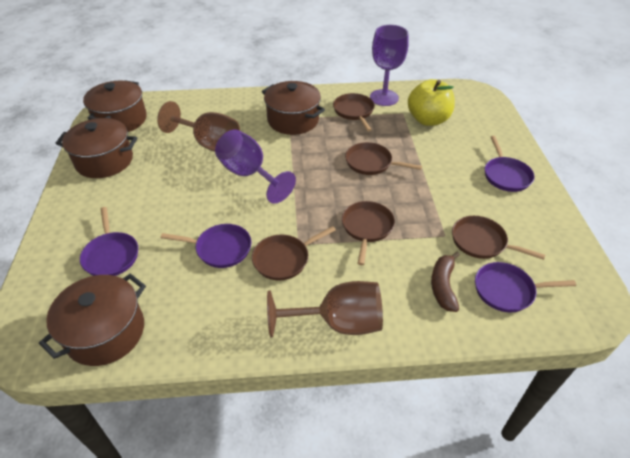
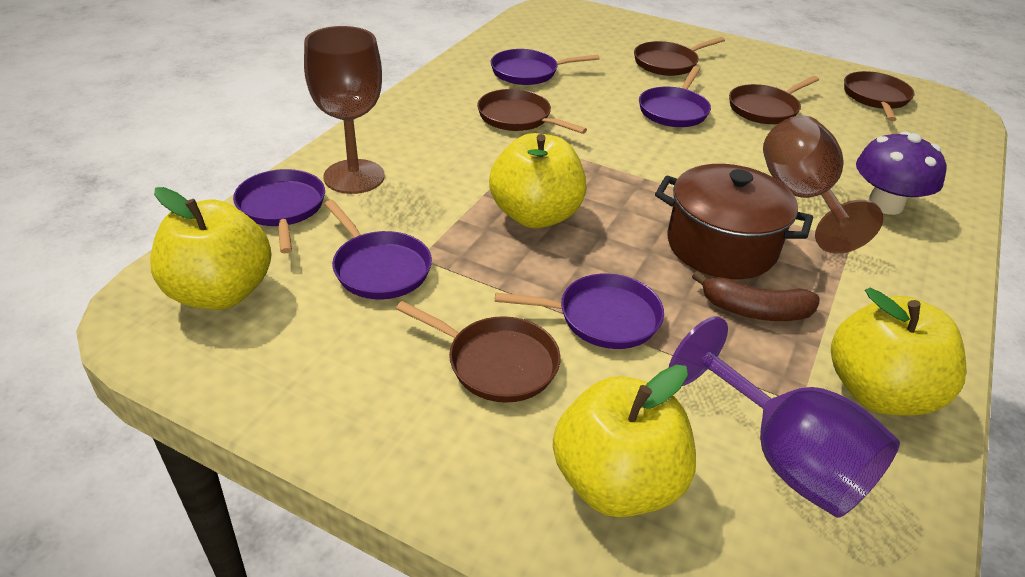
brown pot: 4 -> 1
purple goblet: 2 -> 1
purple mushroom: 0 -> 1
purple pan: 4 -> 5
yellow apple: 1 -> 4

